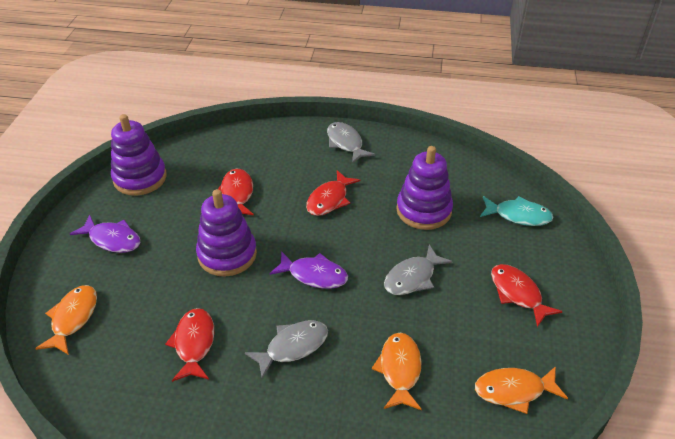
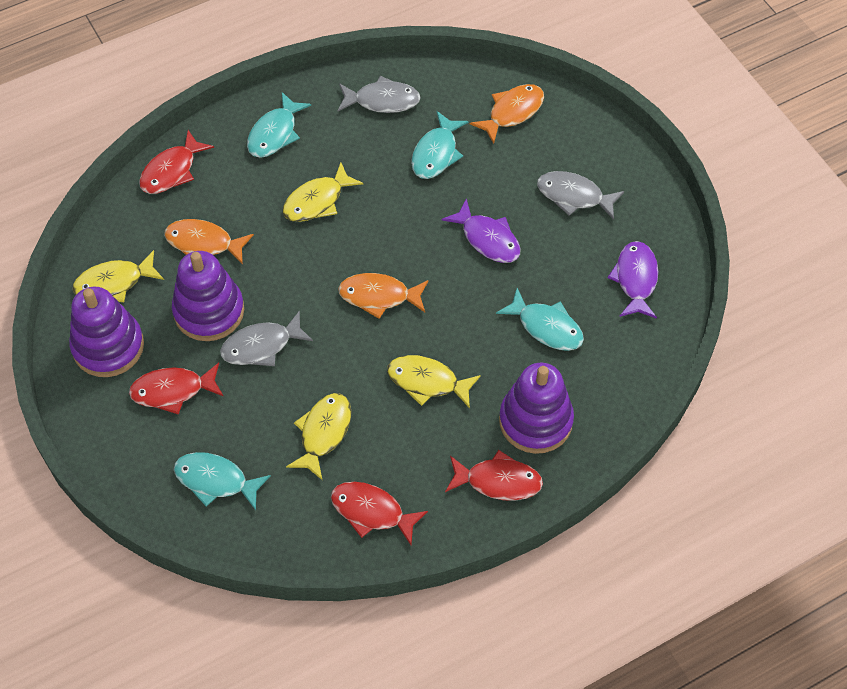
turquoise fish: 1 -> 4
yellow fish: 0 -> 4

